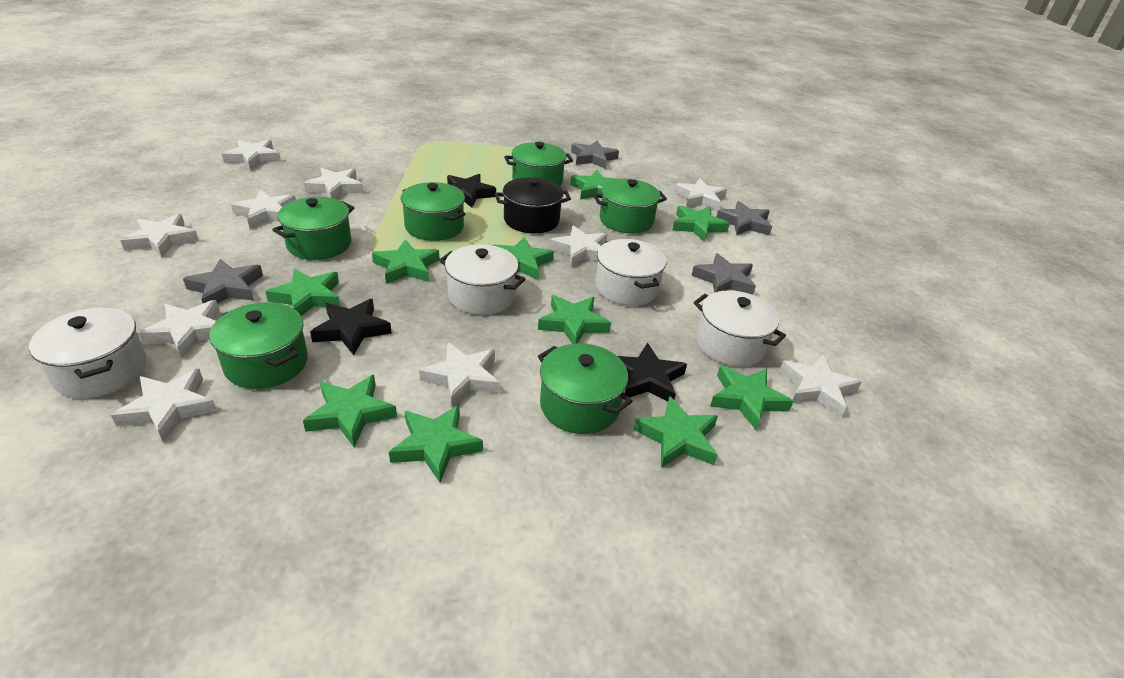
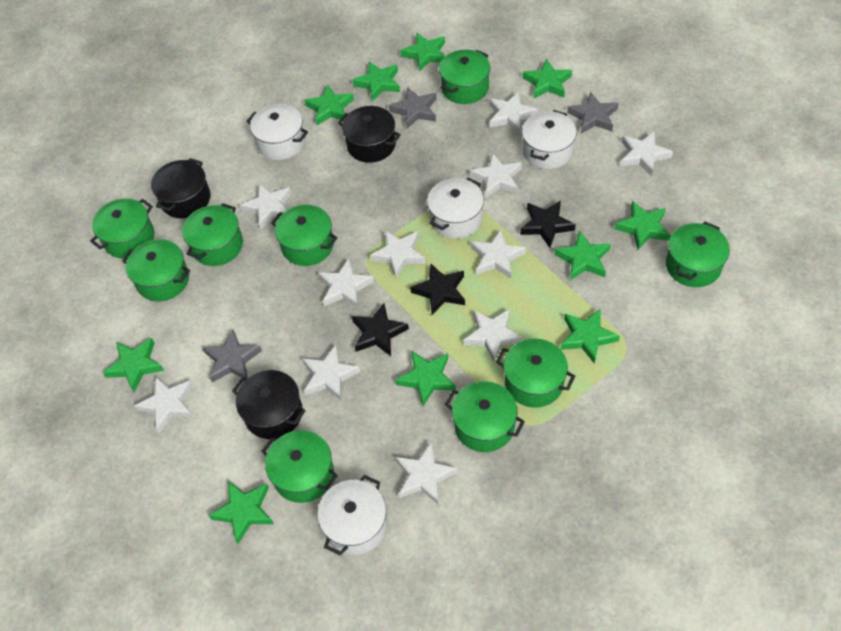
black pot: 1 -> 3
green pot: 6 -> 9
grey star: 4 -> 3
white star: 10 -> 11

